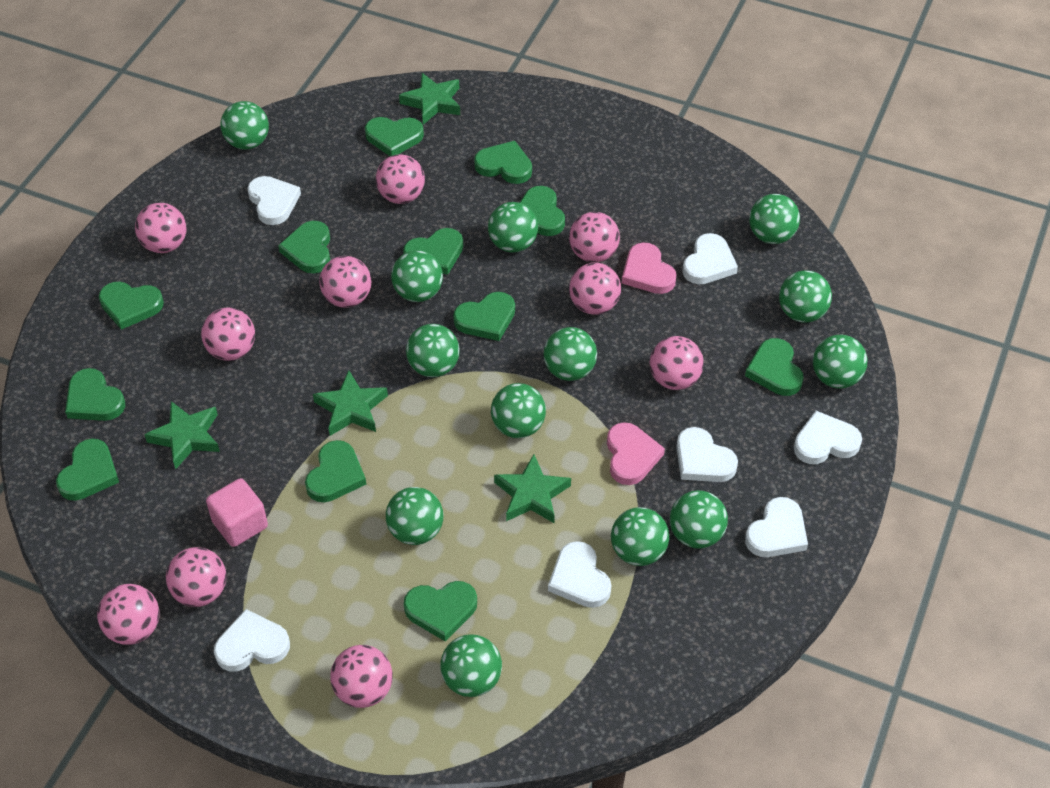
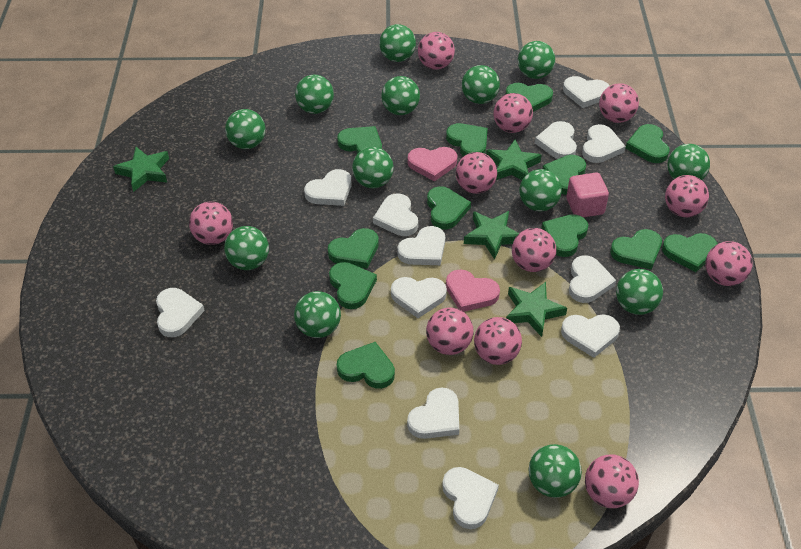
pink ball: 10 -> 11
white heart: 7 -> 12

